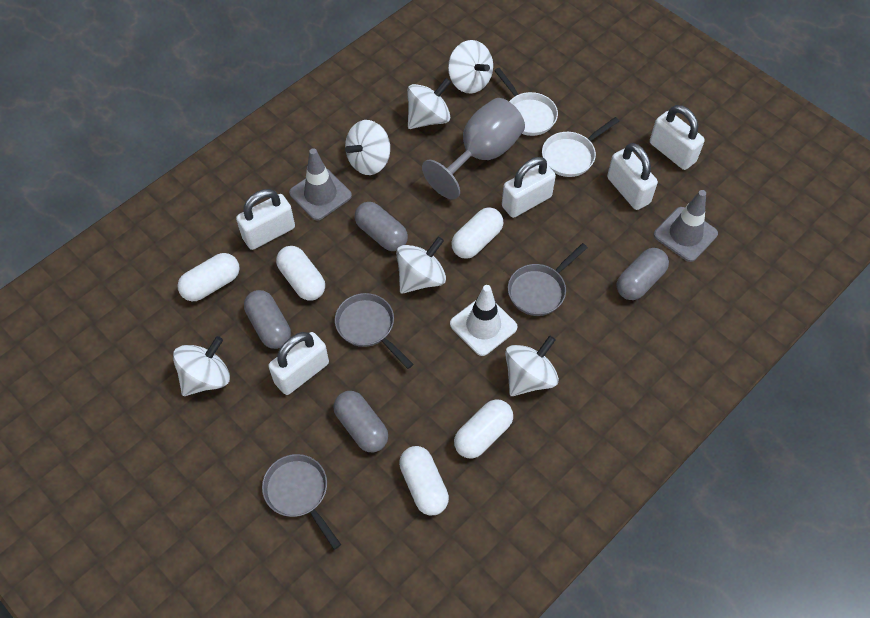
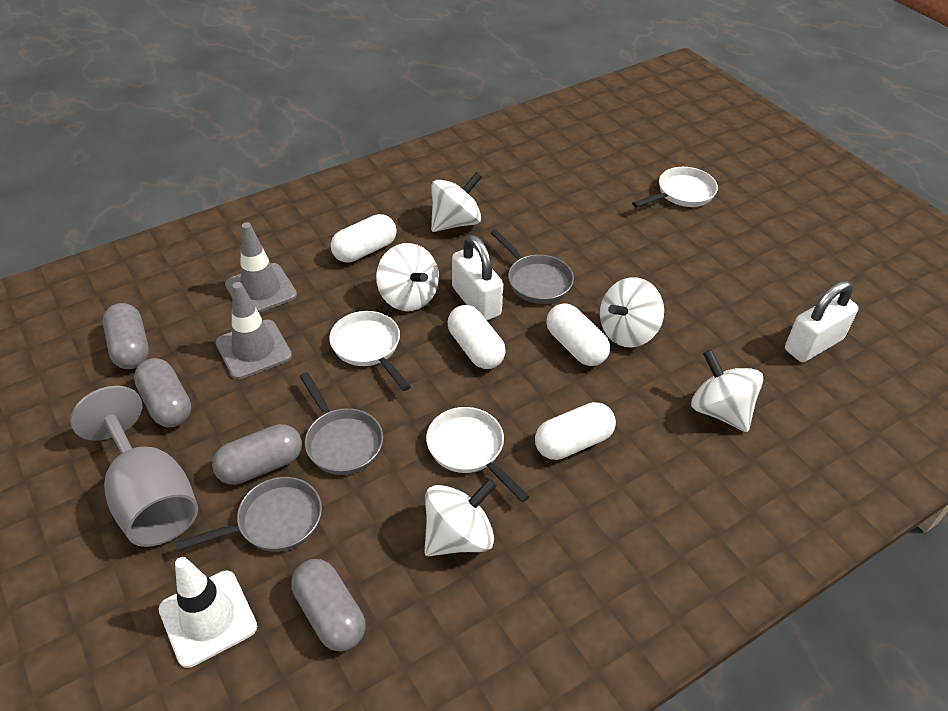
white capsule: 5 -> 4
white padlock: 5 -> 2
white pan: 2 -> 3
white spinning top: 6 -> 5

